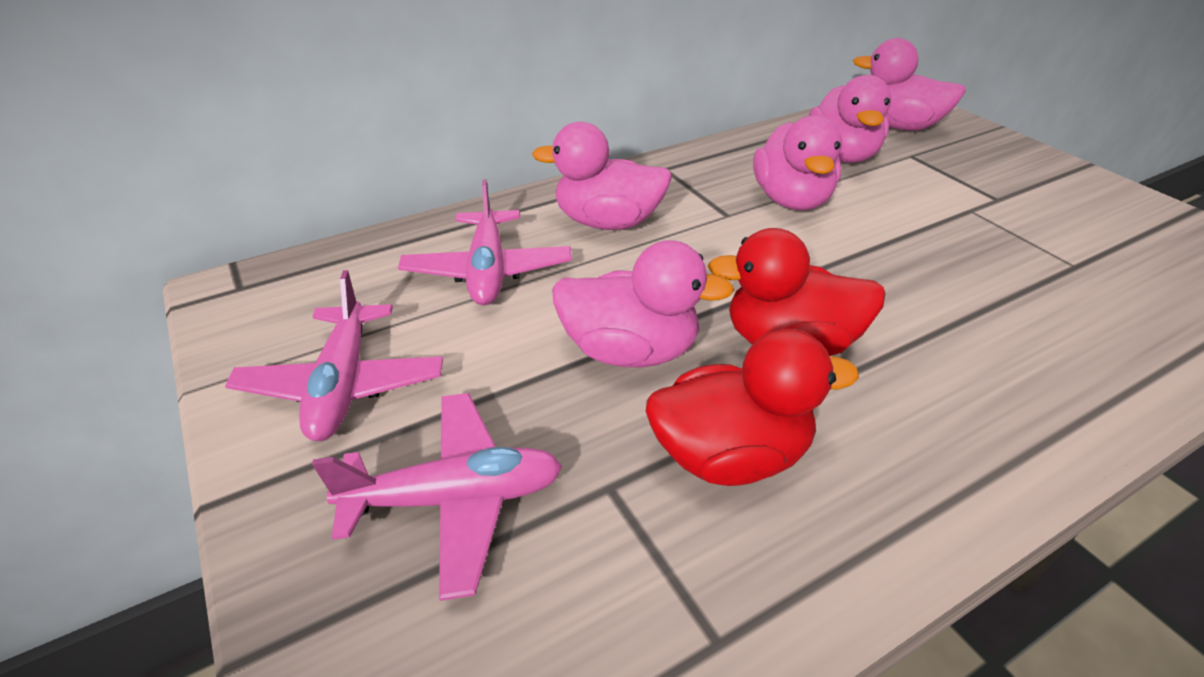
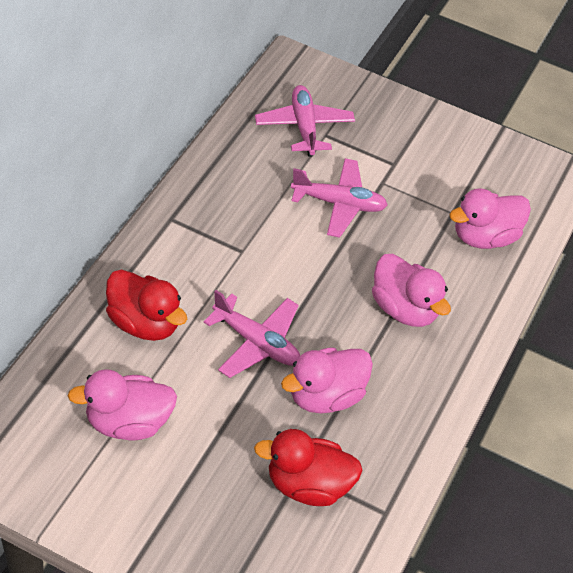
pink duck: 5 -> 4

